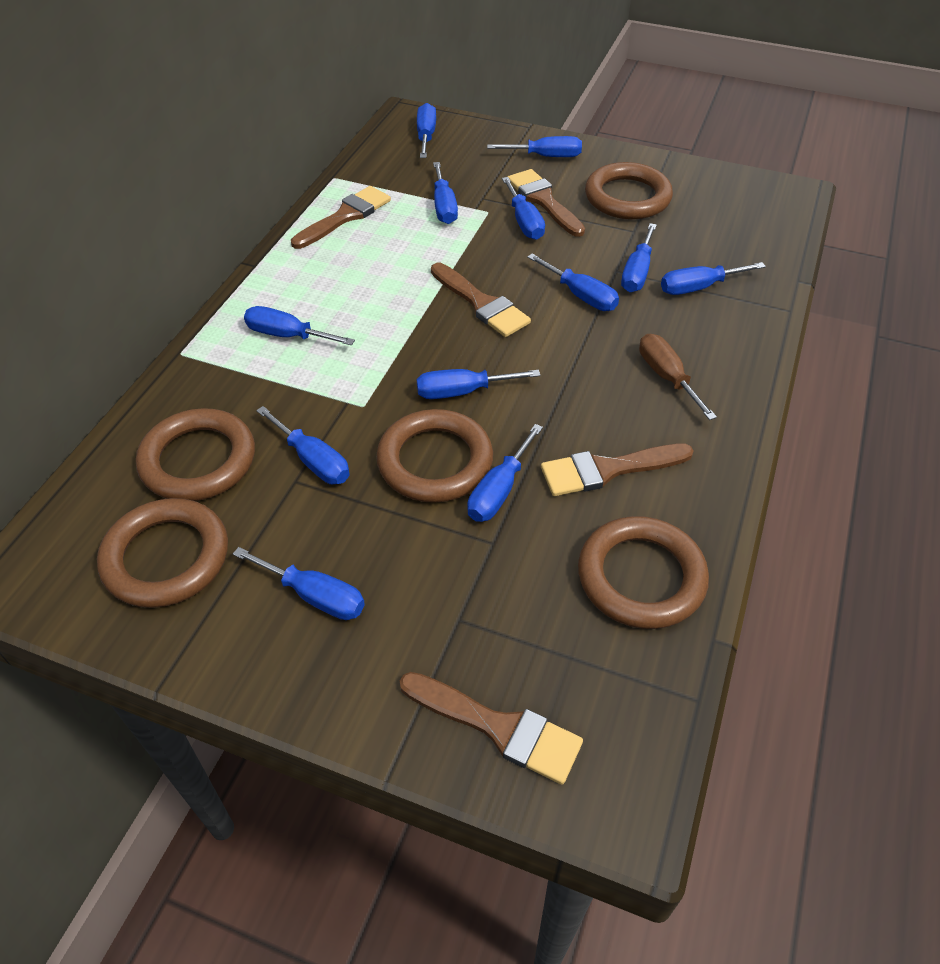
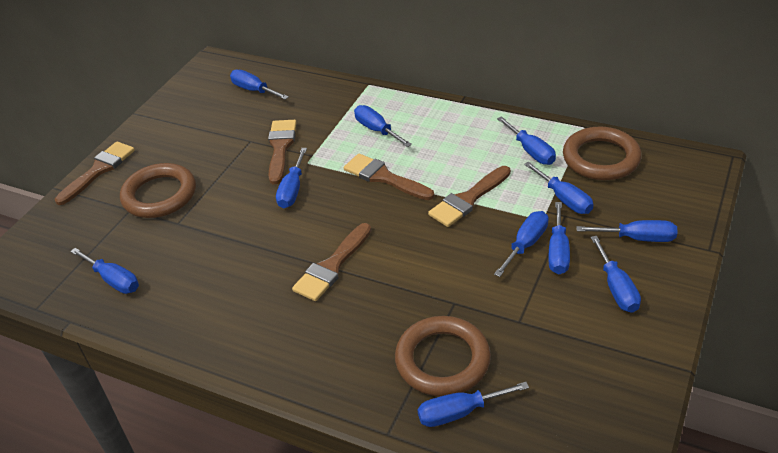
blue screwdriver: 12 -> 11
brown ring: 5 -> 3
brown screwdriver: 1 -> 0

